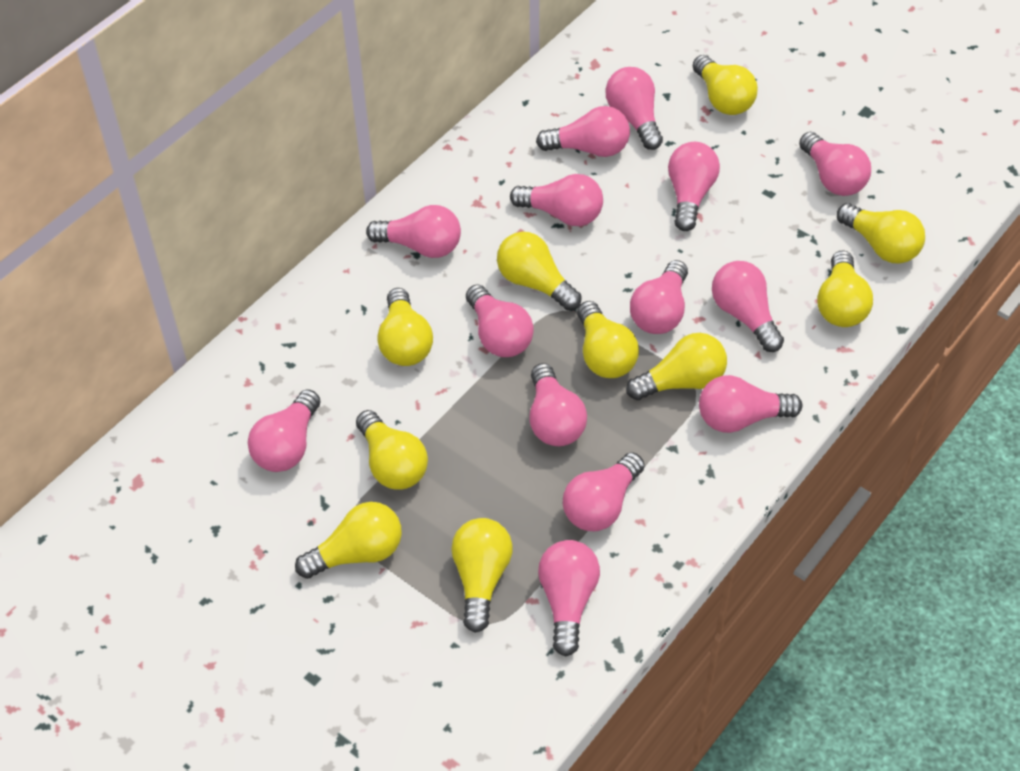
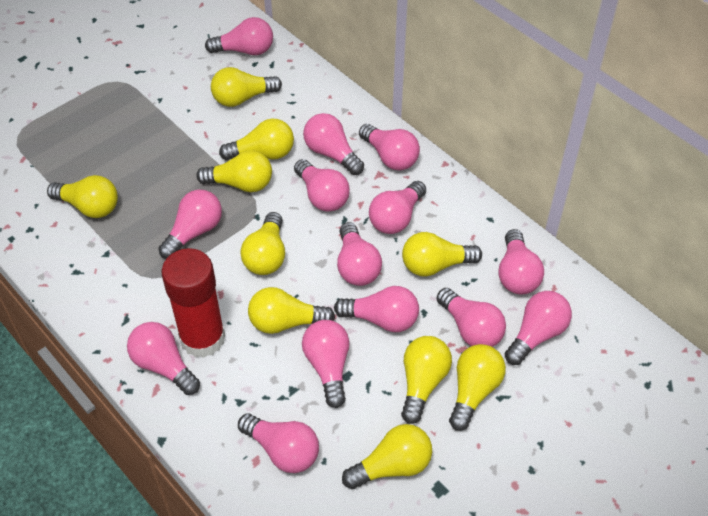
red glue stick: 0 -> 1

